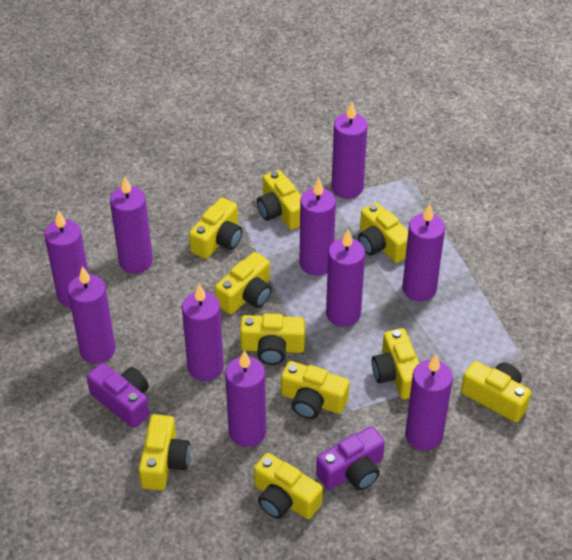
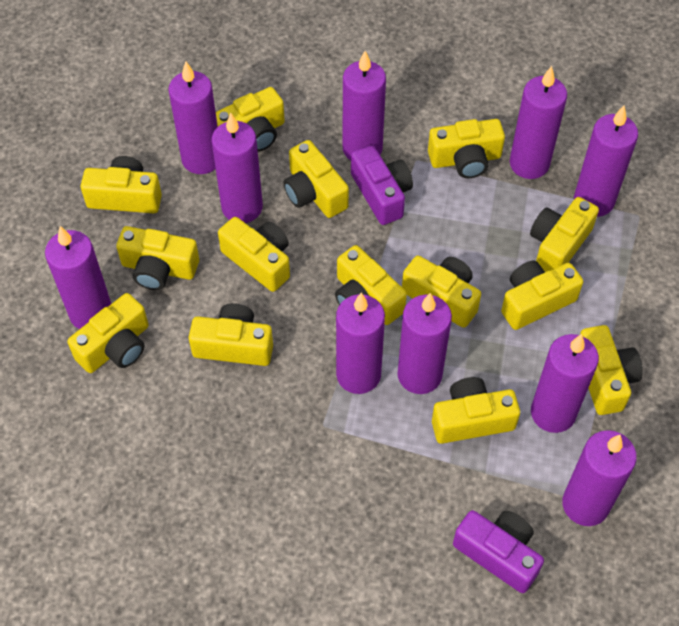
yellow camera: 10 -> 14

